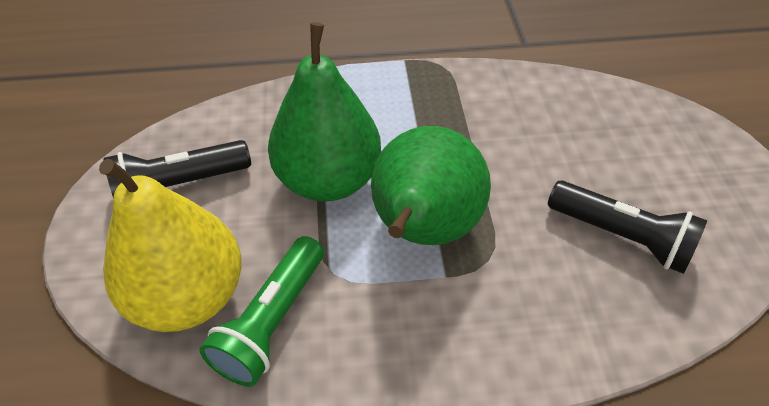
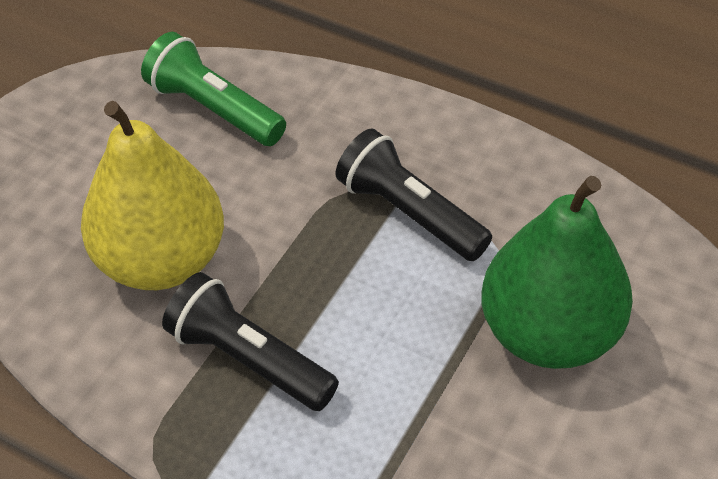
green pear: 2 -> 1

